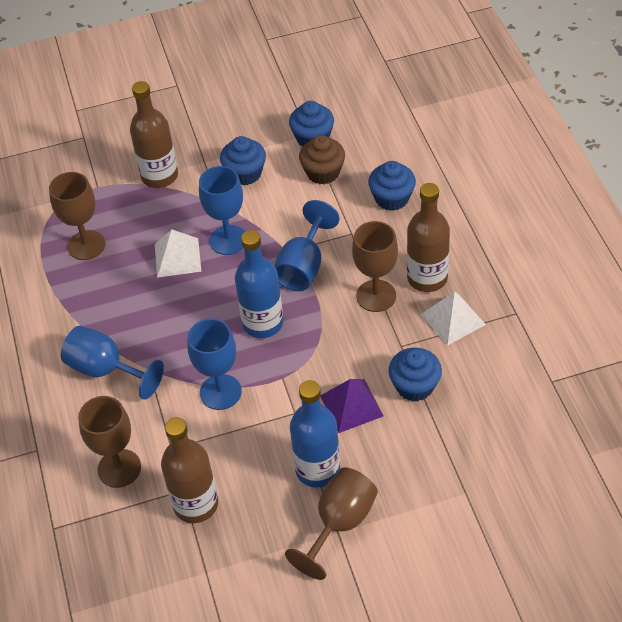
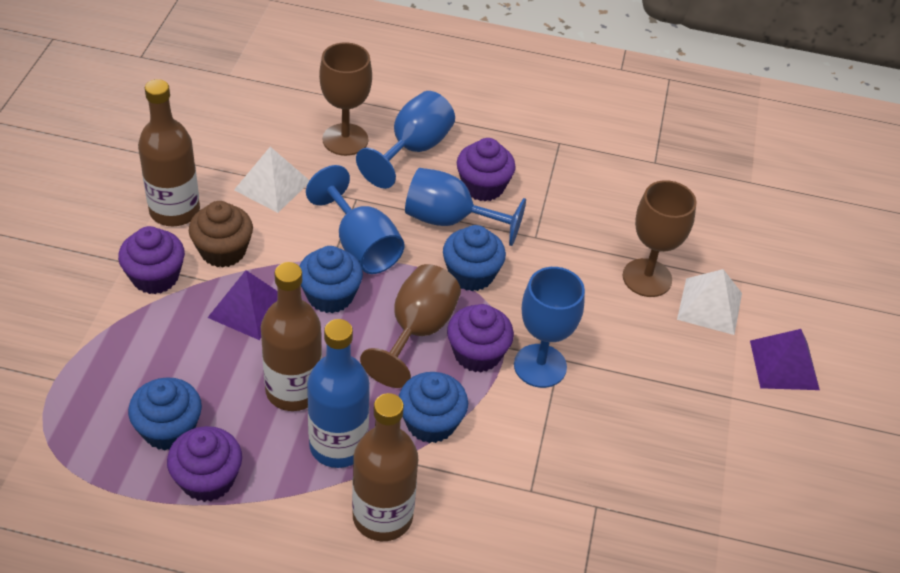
blue bottle: 2 -> 1
brown goblet: 4 -> 3
purple cupcake: 0 -> 4
purple pyramid: 1 -> 2

